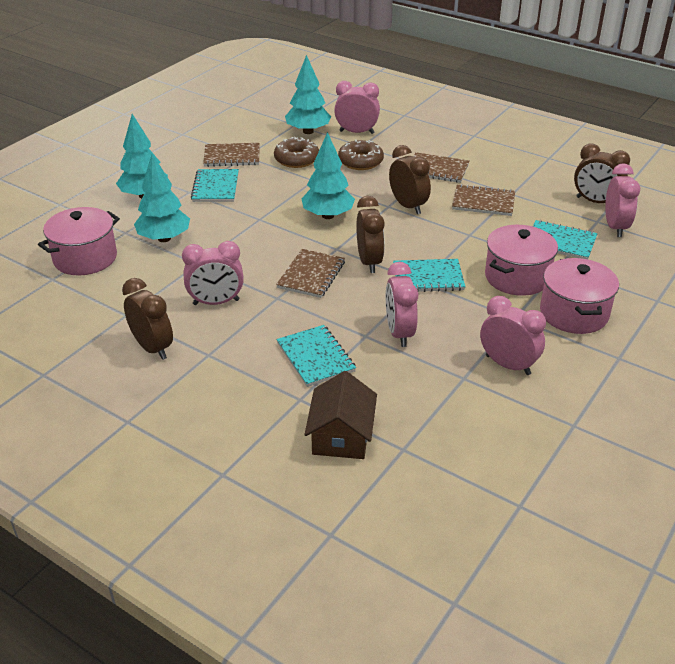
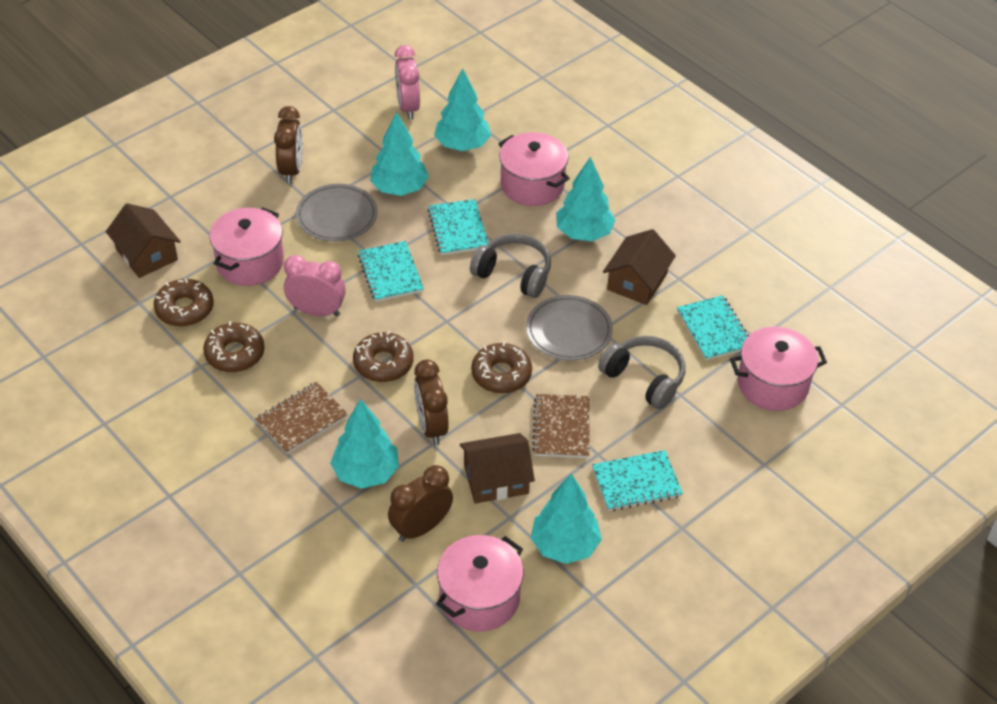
brown clock: 4 -> 3
brown donut: 2 -> 4
brown house: 1 -> 3
brown notebook: 4 -> 2
grey headphones: 0 -> 2
grey plate: 0 -> 2
pink clock: 5 -> 2
pink pot: 3 -> 4
turquoise tree: 4 -> 5

